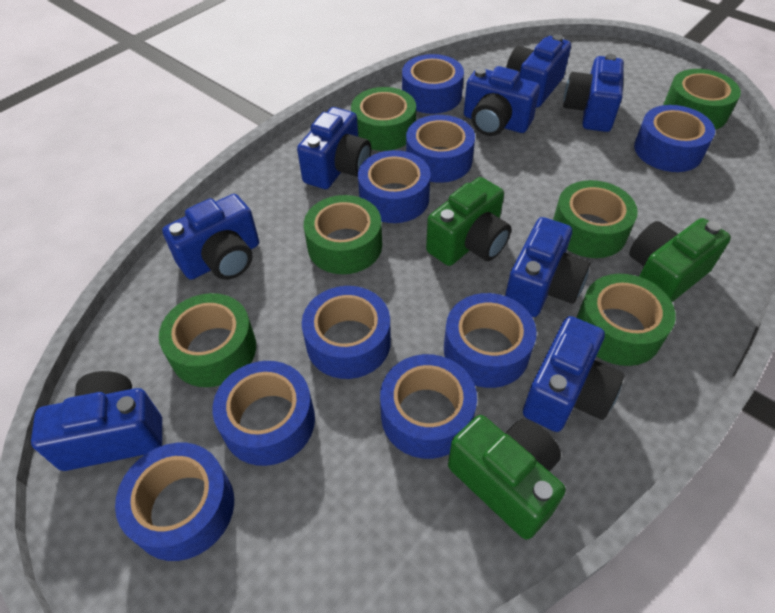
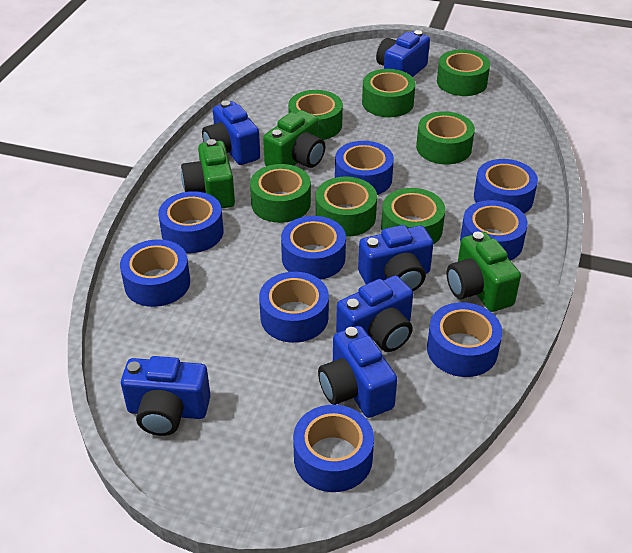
blue camera: 8 -> 6
green tape: 6 -> 7

